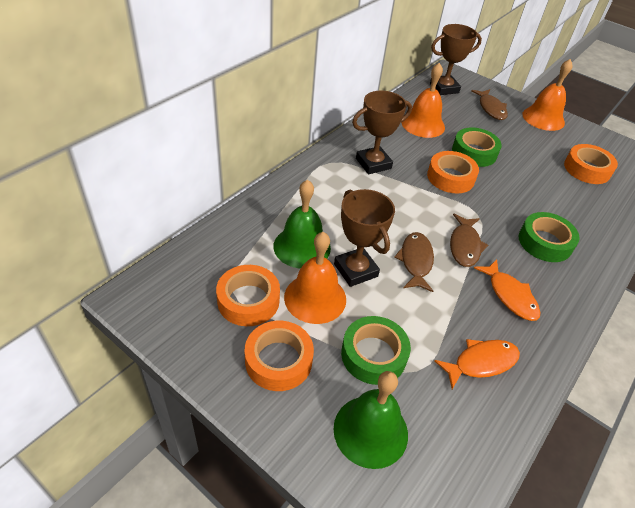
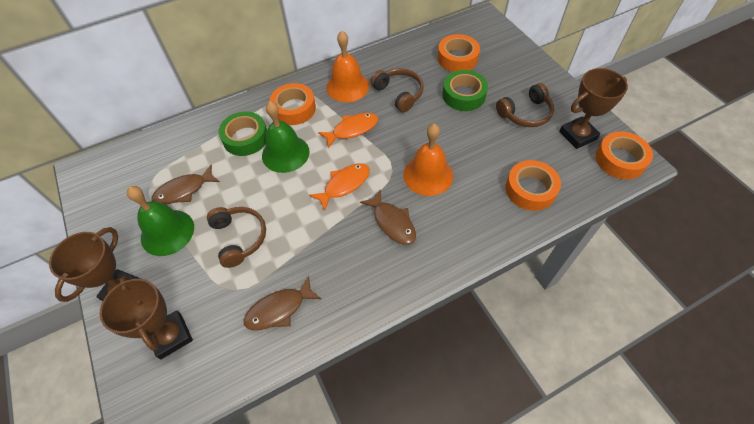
brown headphones: 0 -> 3
green tape: 3 -> 2
orange bell: 3 -> 2

